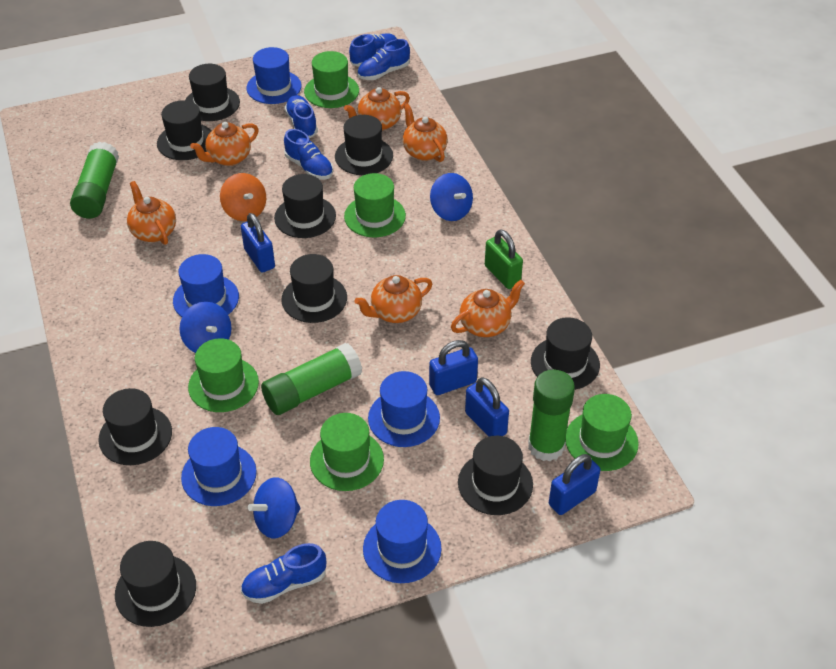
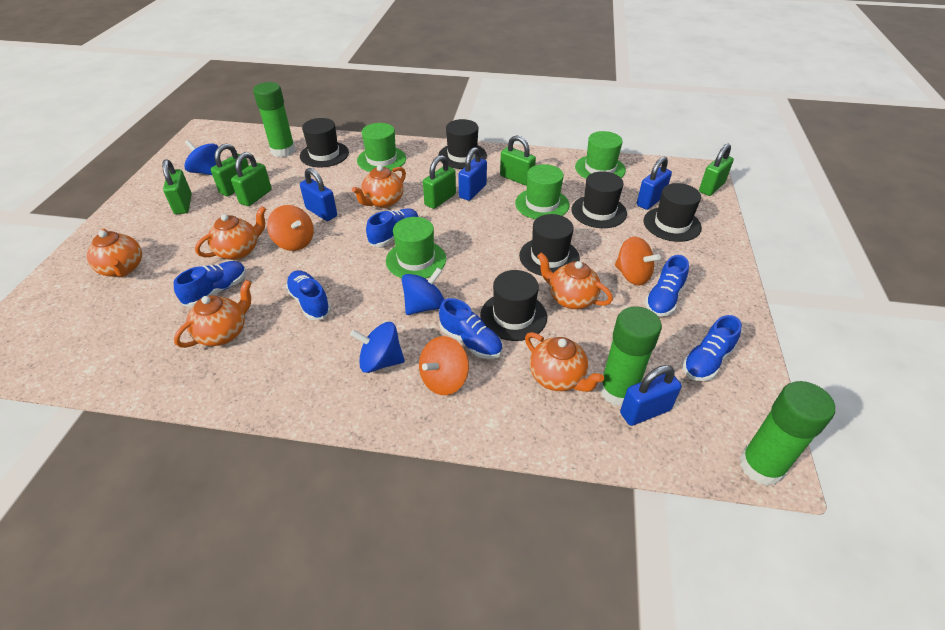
black hat: 9 -> 6
blue hat: 5 -> 0
blue shoe: 5 -> 6
green hat: 5 -> 4
green padlock: 1 -> 6
orange spinning top: 1 -> 3

